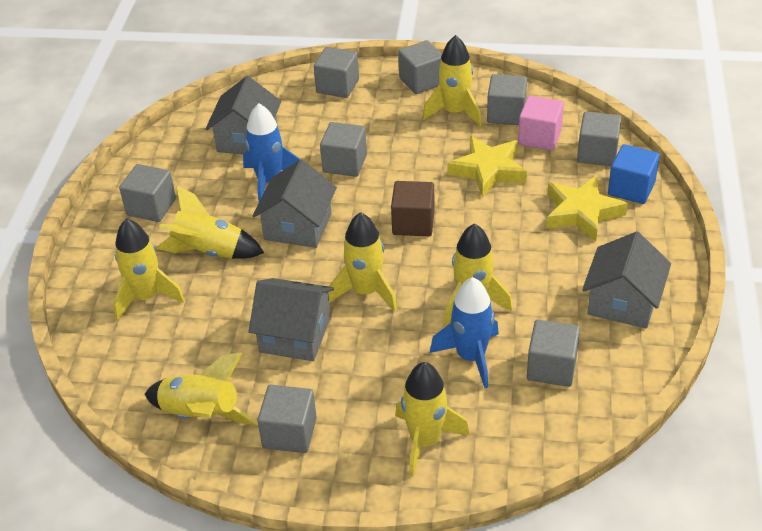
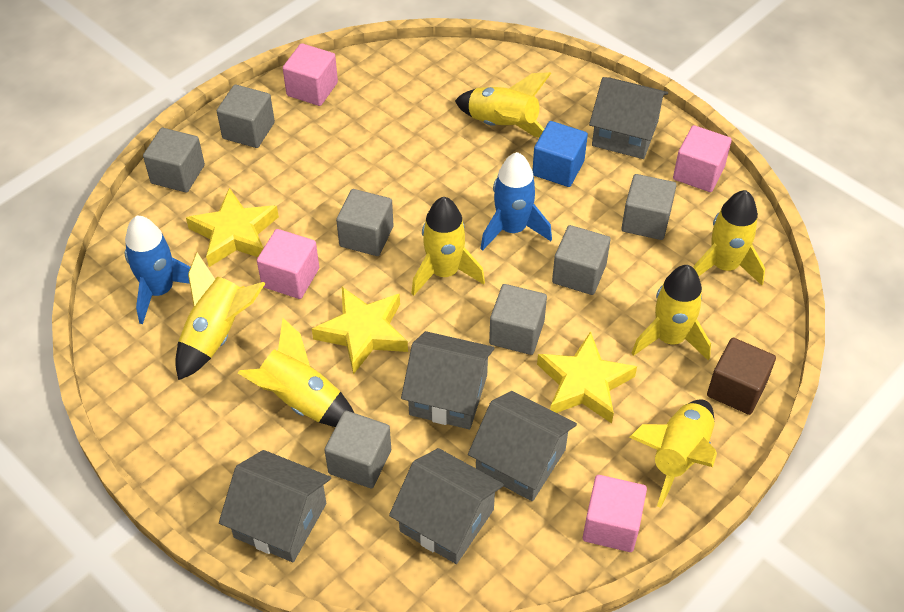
grey cube: 8 -> 7
grey house: 4 -> 5
pink cube: 1 -> 4
yellow star: 2 -> 3

